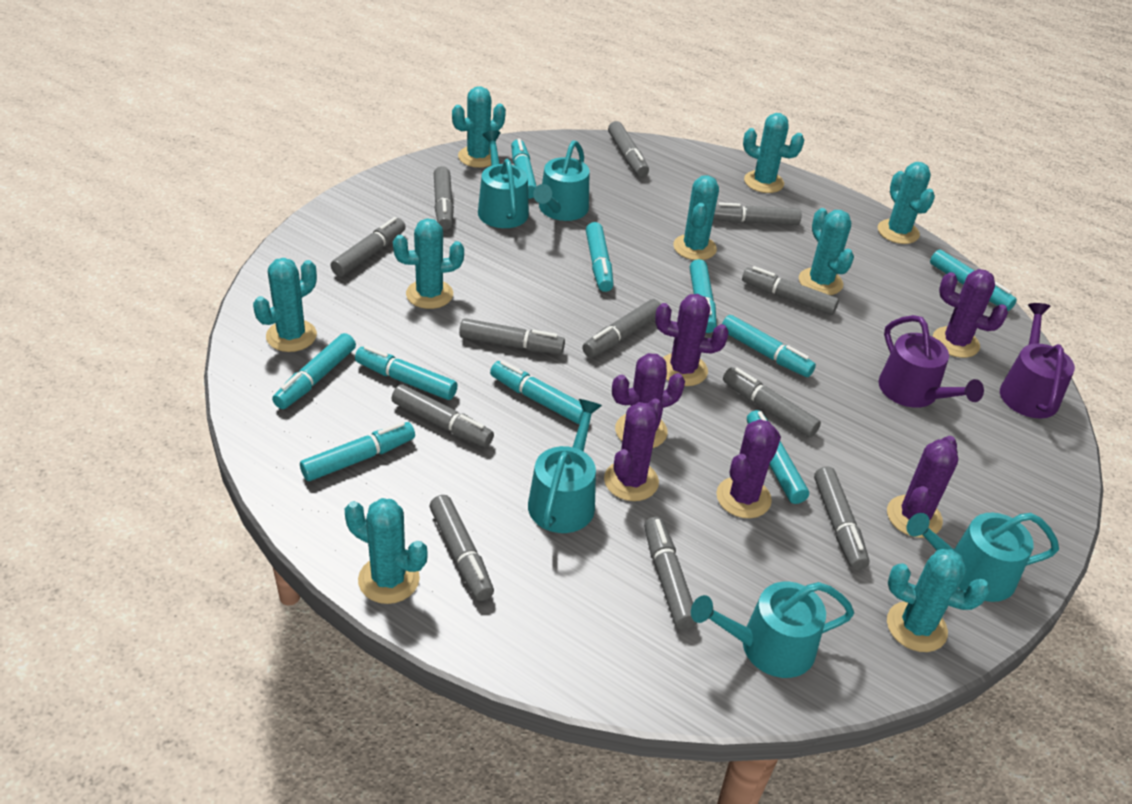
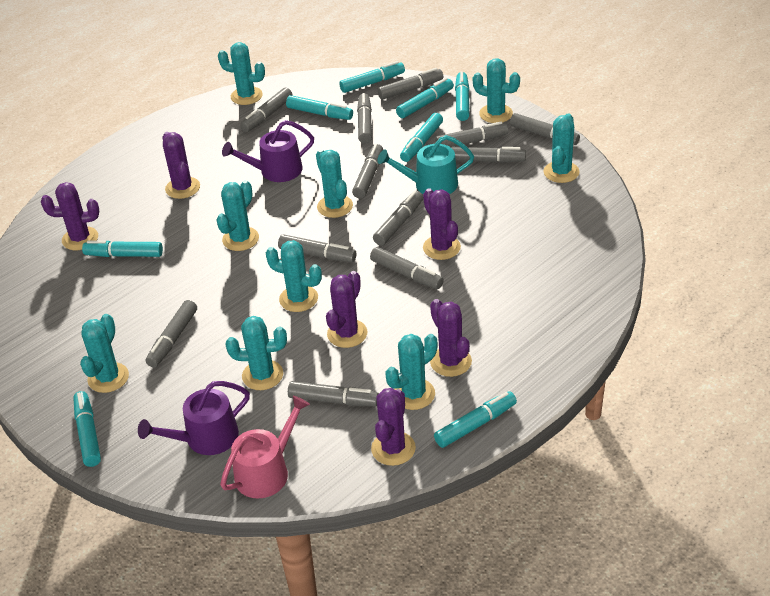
pink watering can: 0 -> 1
turquoise marker: 10 -> 8
turquoise watering can: 5 -> 1

